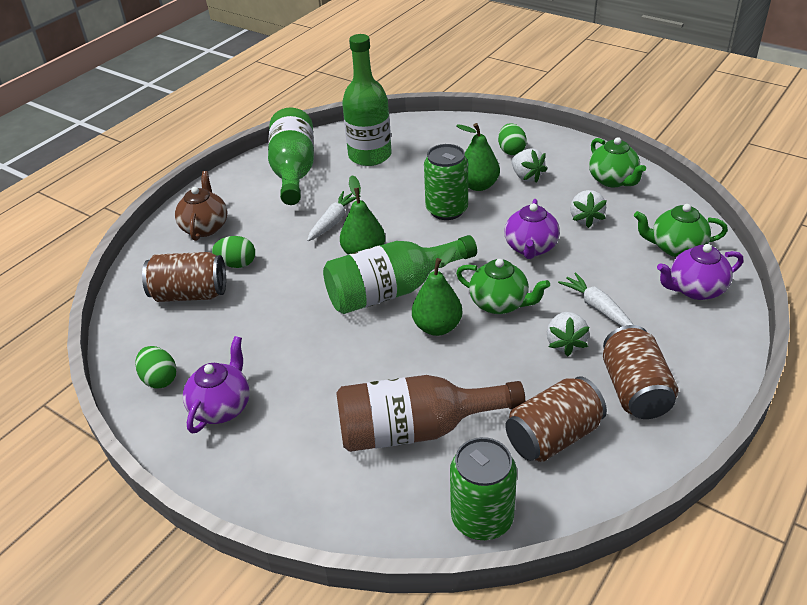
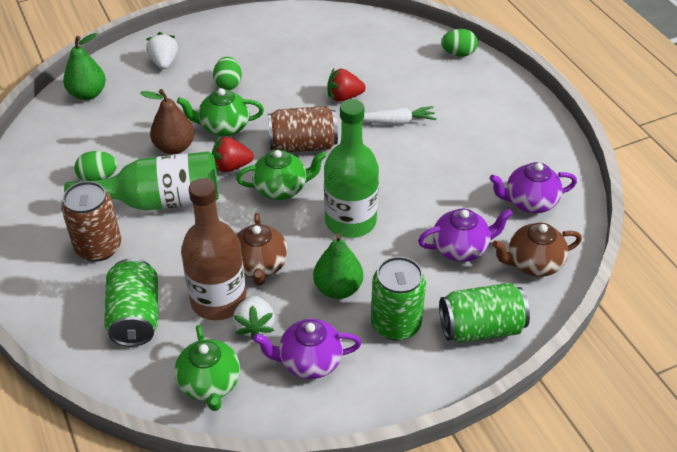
brown can: 3 -> 2
brown pear: 0 -> 1
brown teapot: 1 -> 2
green bottle: 3 -> 2
green can: 2 -> 3
green pear: 3 -> 2
red strawberry: 0 -> 2
white carrot: 2 -> 1
white strawberry: 3 -> 2

